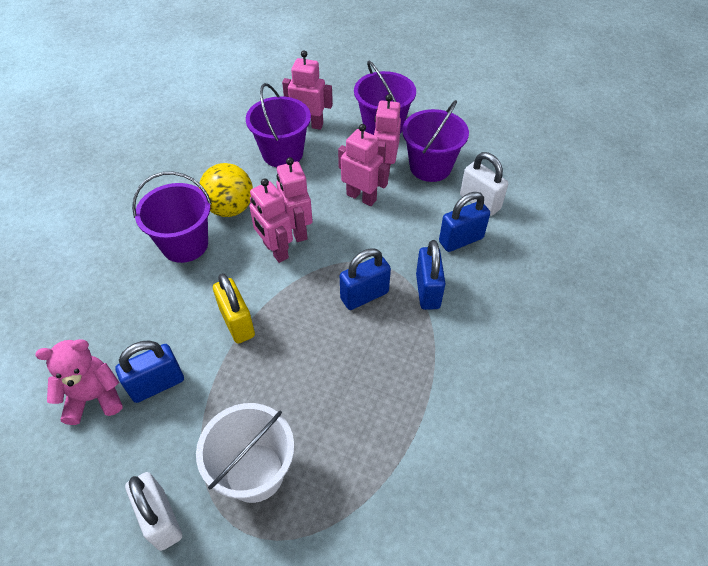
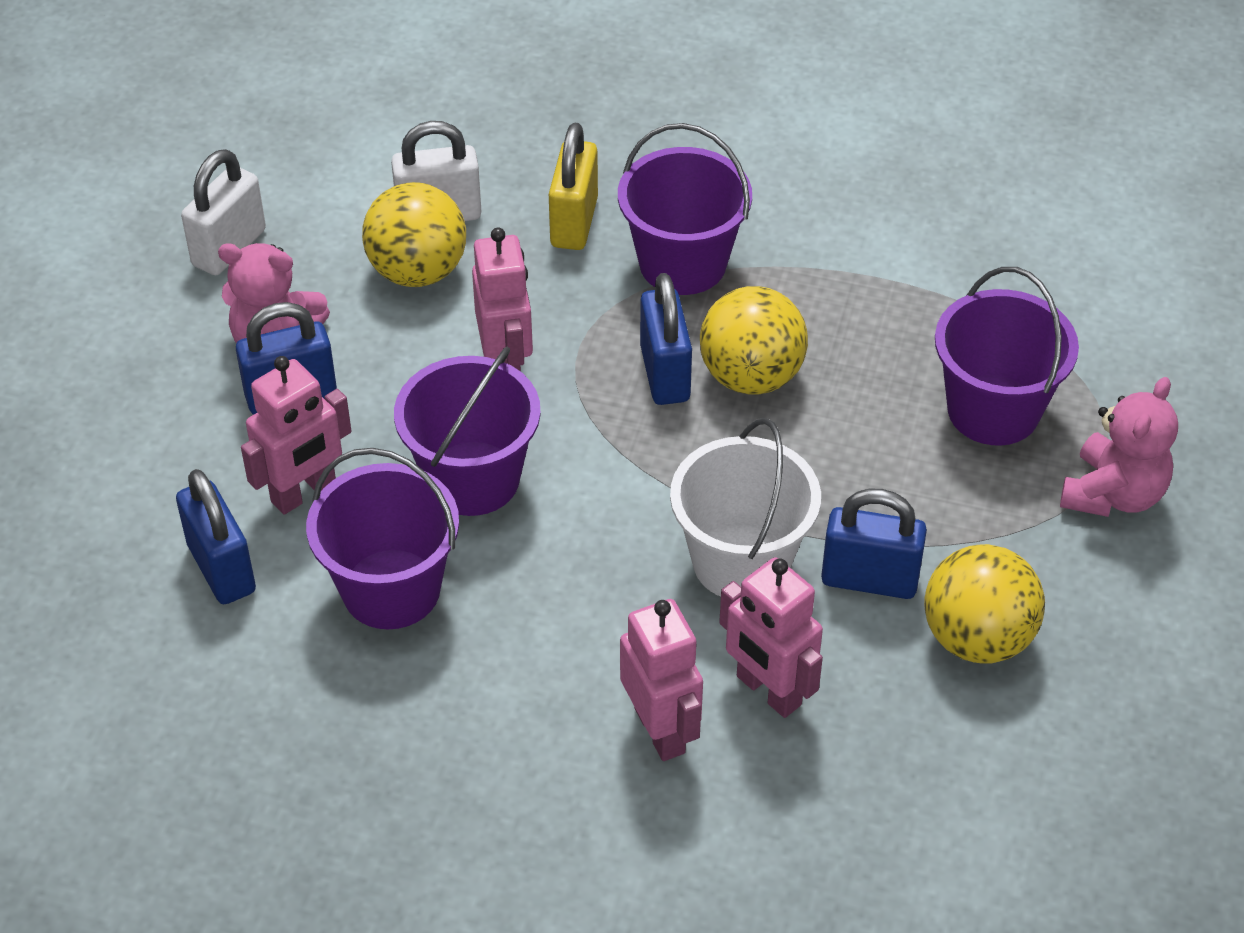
pink robot: 5 -> 4
pink teddy bear: 1 -> 2
yellow ball: 1 -> 3

